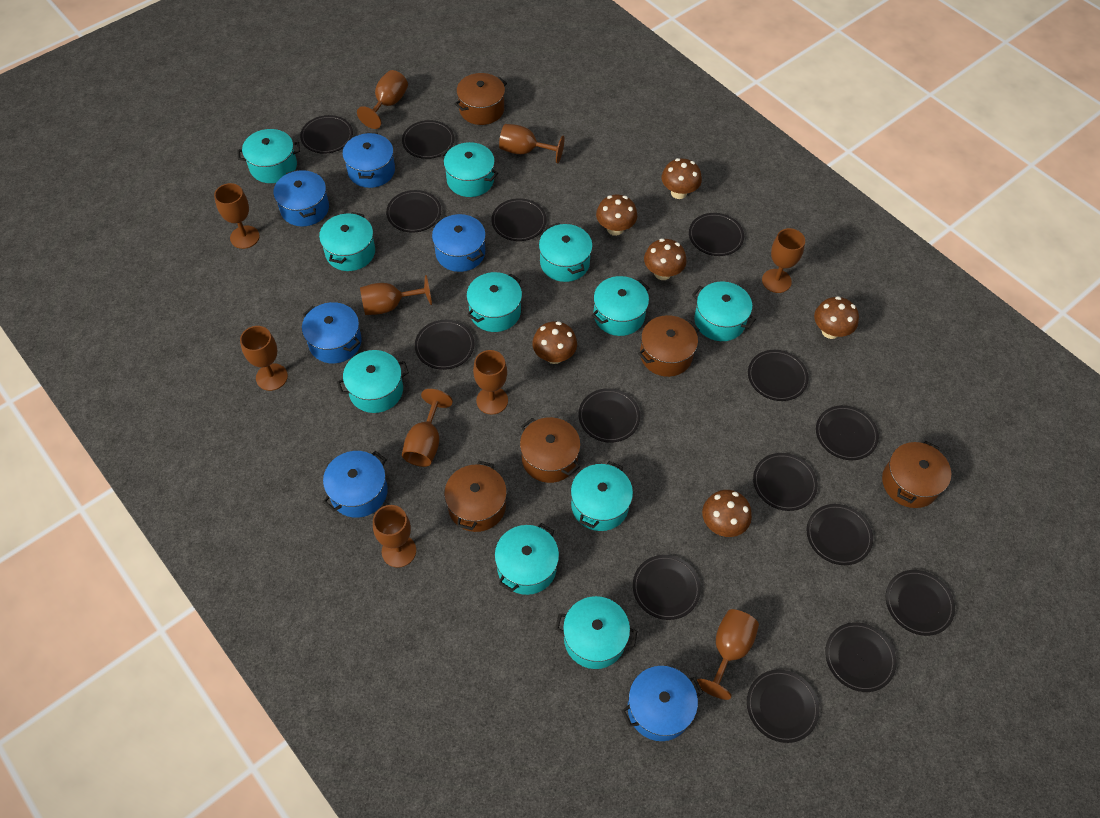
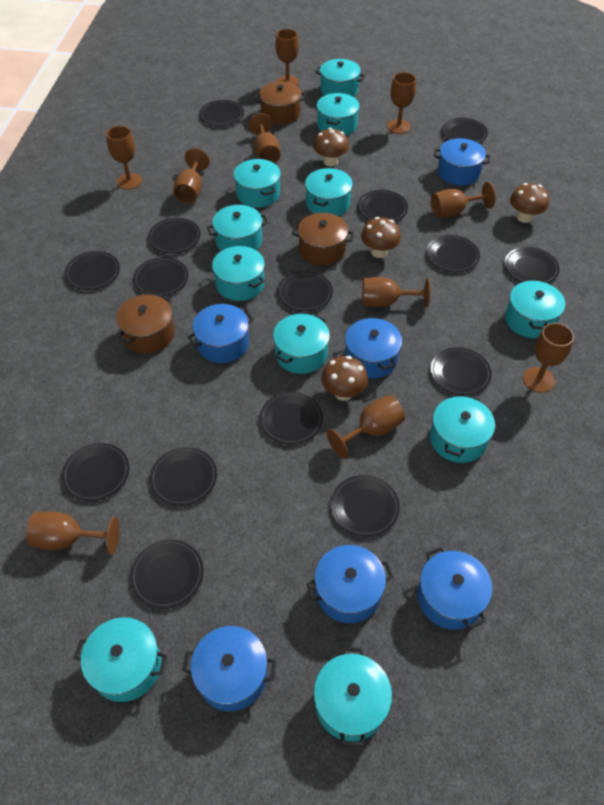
brown mushroom: 6 -> 4
brown pot: 5 -> 3

